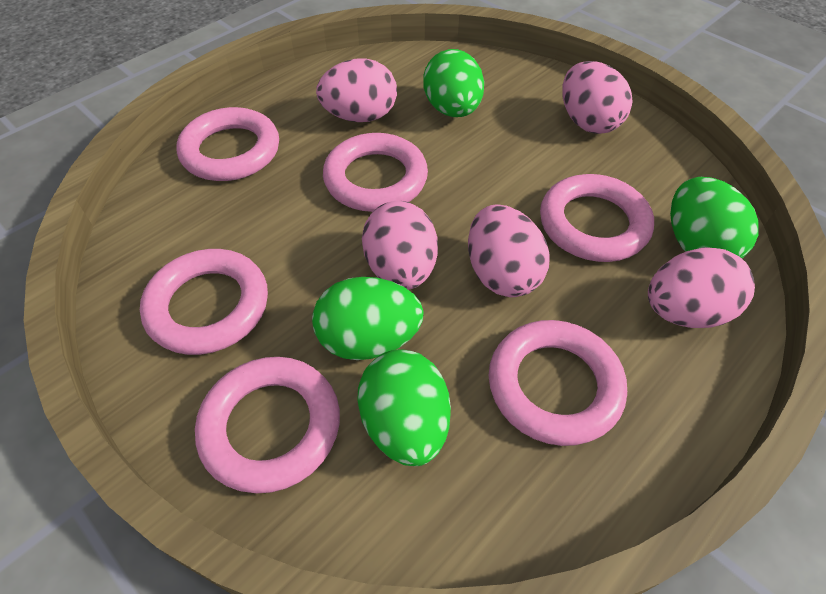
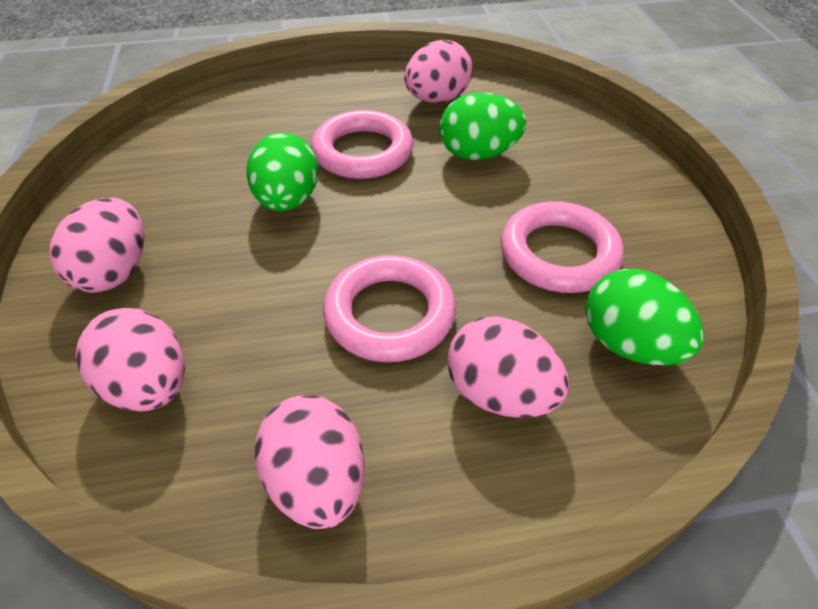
green egg: 4 -> 3
pink ring: 6 -> 3

